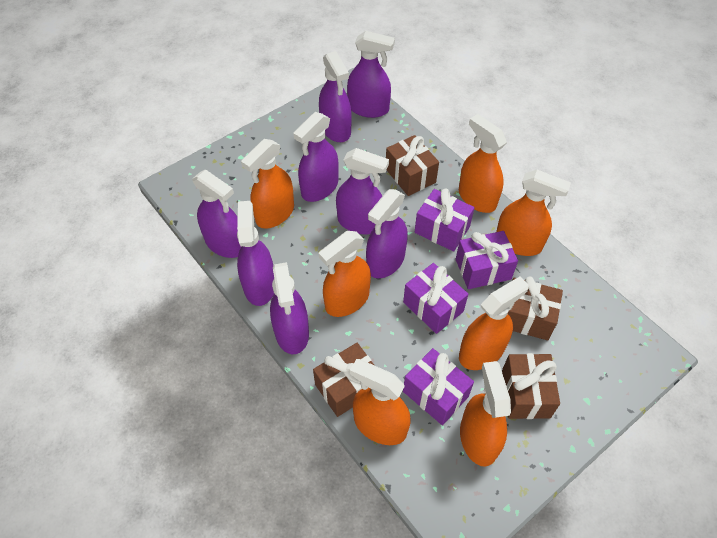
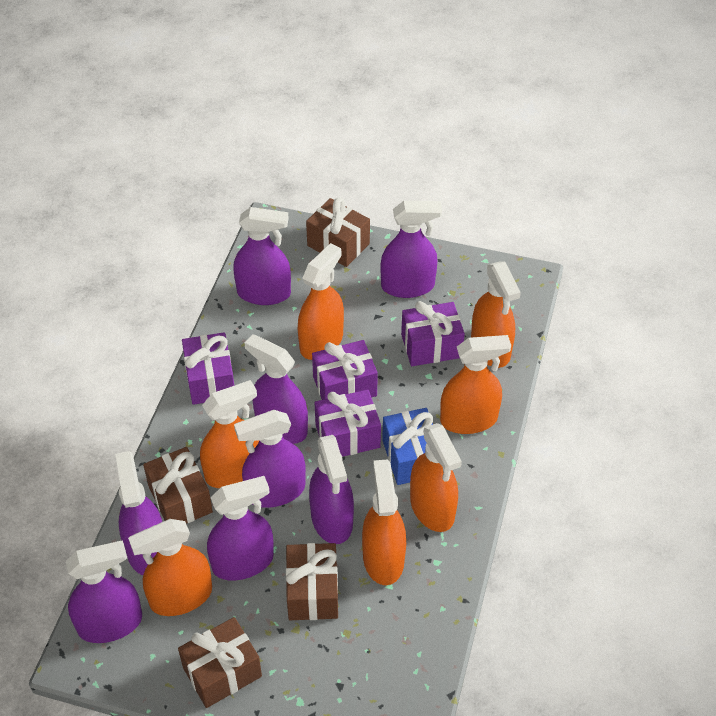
blue gift: 0 -> 1

